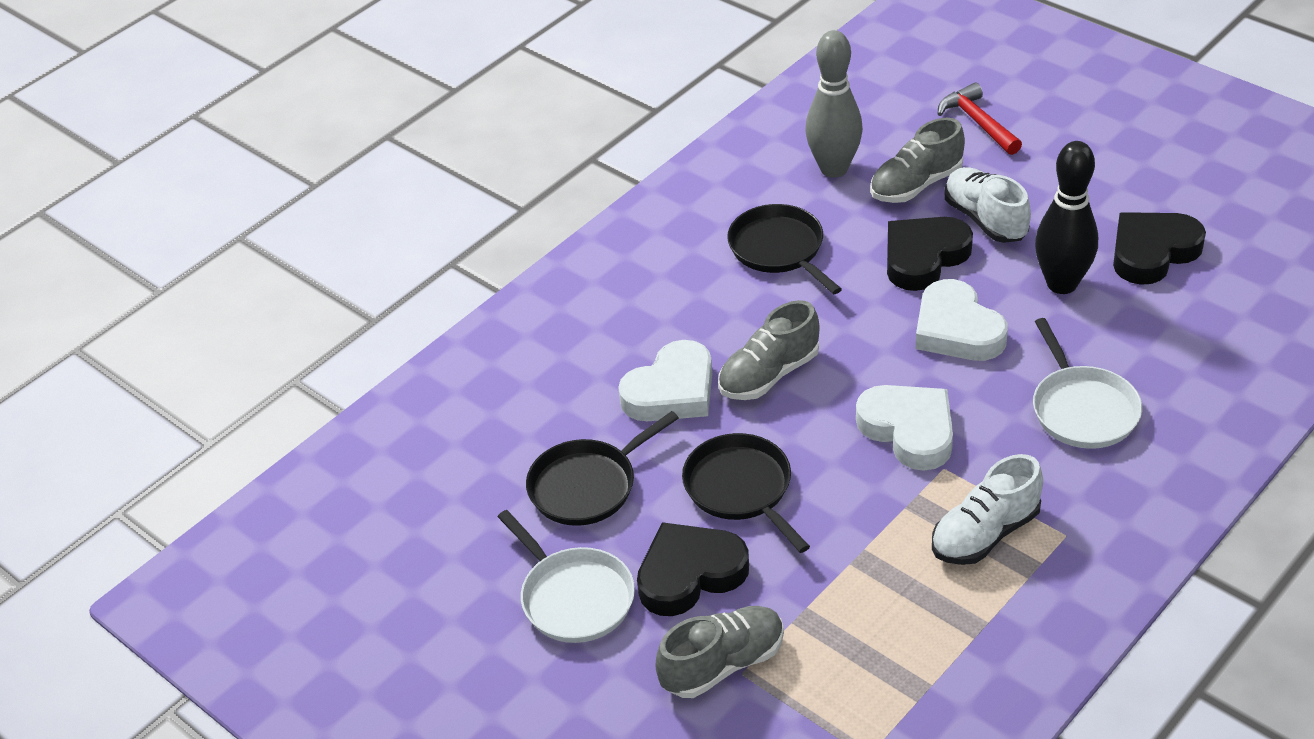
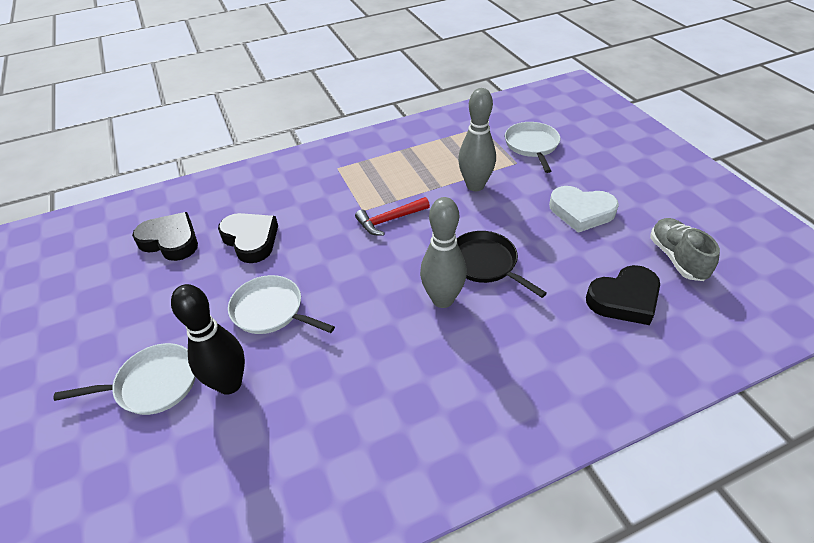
black pan: 3 -> 1
grey bowling pin: 1 -> 2
grey shoe: 3 -> 1
white heart: 3 -> 1
white pan: 2 -> 3
white shoe: 2 -> 0

